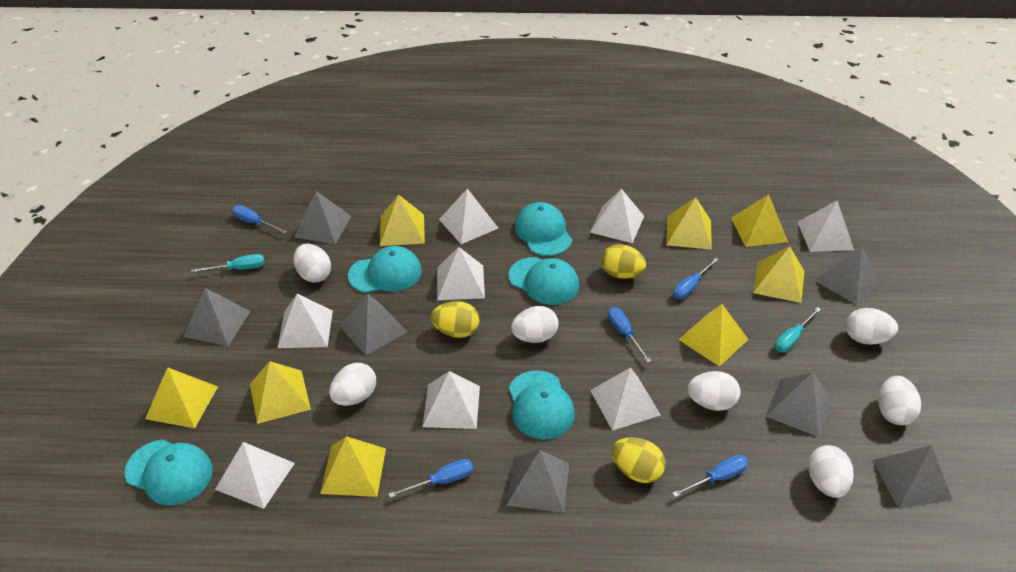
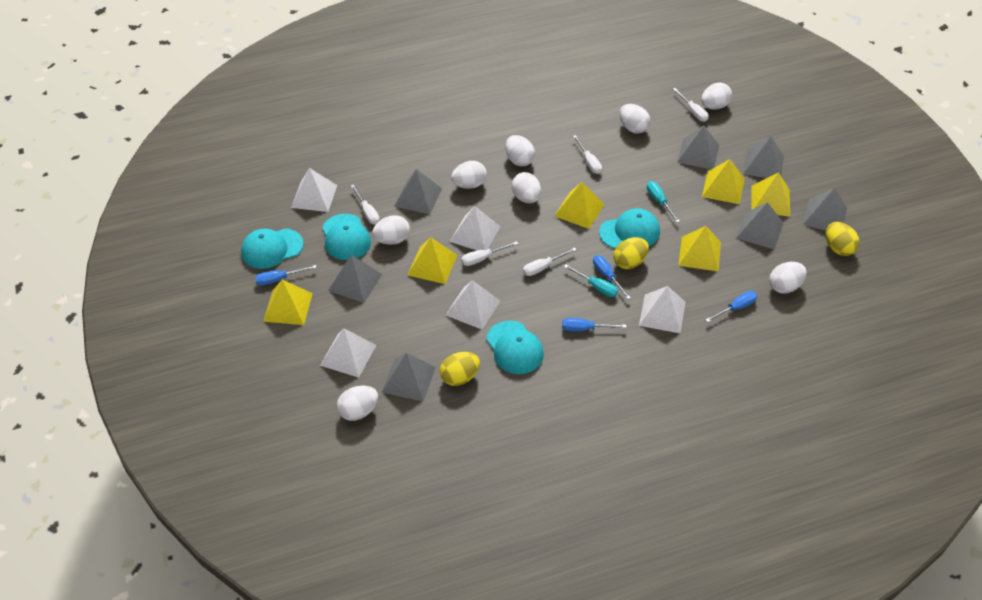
blue screwdriver: 5 -> 4
turquoise cap: 5 -> 4
white egg: 7 -> 8
white pyramid: 8 -> 5
white screwdriver: 0 -> 5
yellow pyramid: 8 -> 6

